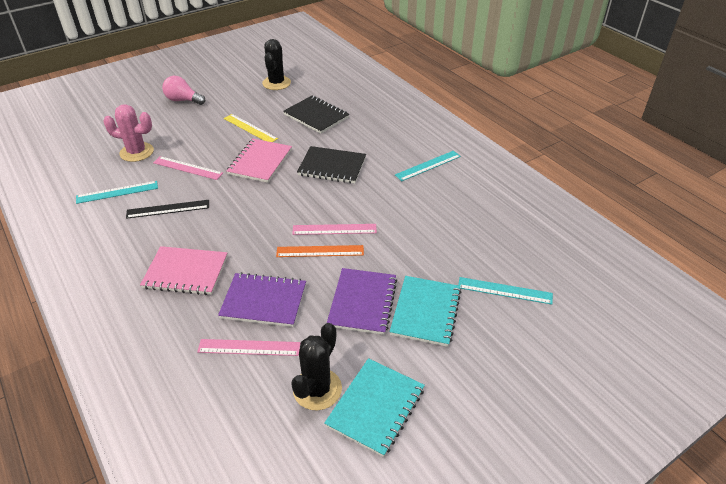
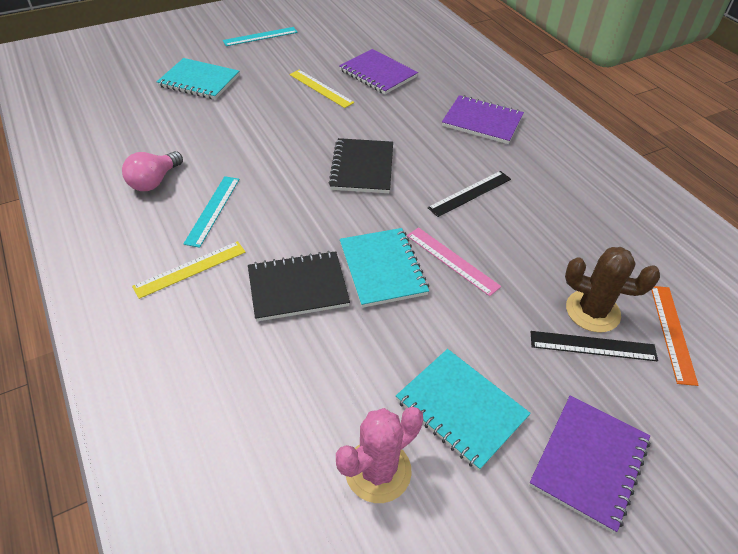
black cactus: 2 -> 0
black ruler: 1 -> 2
brown cactus: 0 -> 1
pink notebook: 2 -> 0
pink ruler: 3 -> 1
purple notebook: 2 -> 3
turquoise notebook: 2 -> 3
turquoise ruler: 3 -> 2
yellow ruler: 1 -> 2

